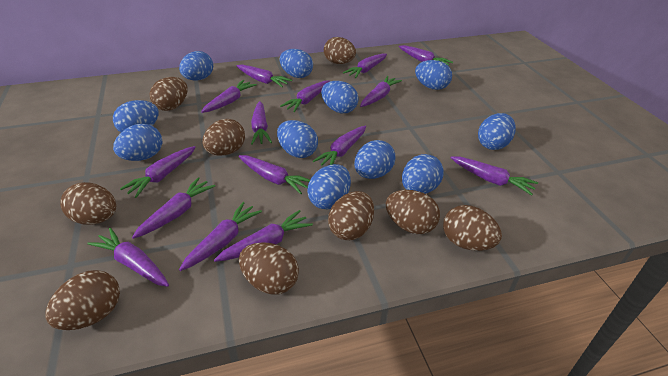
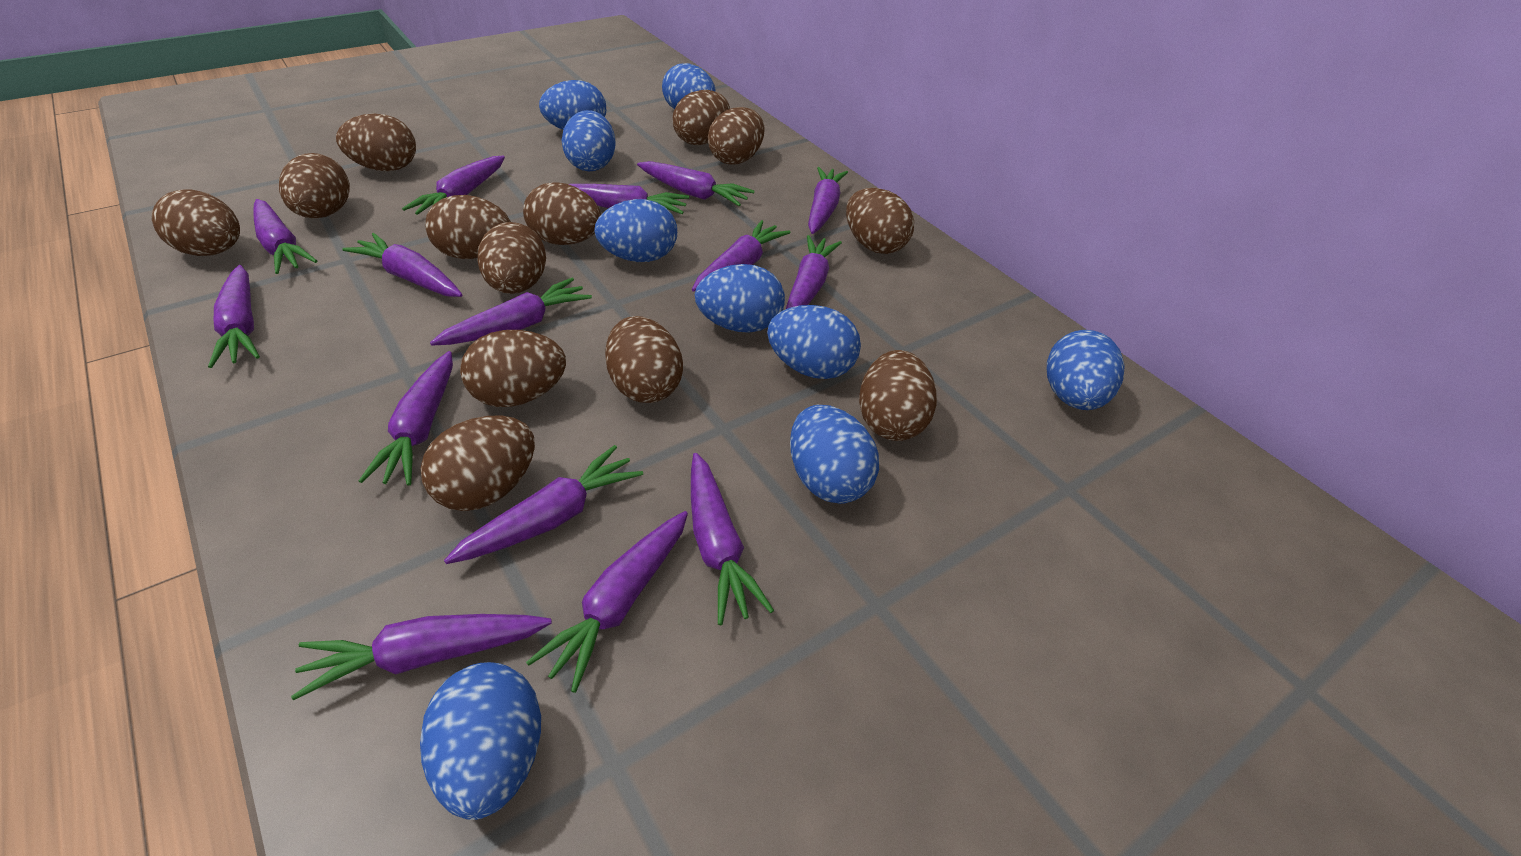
blue egg: 11 -> 9
brown egg: 9 -> 13

